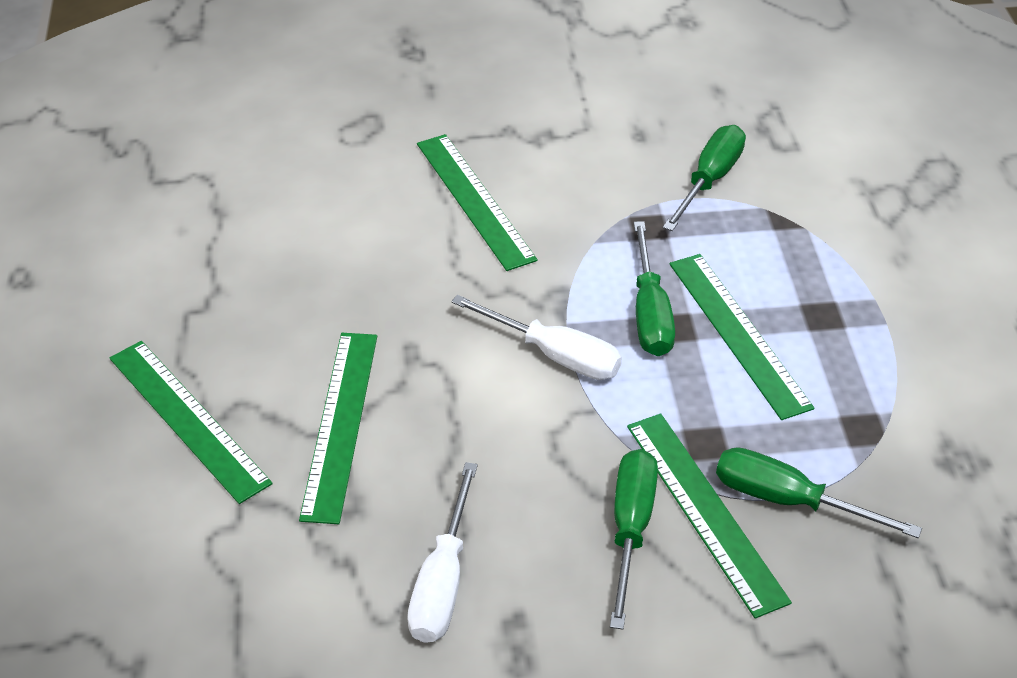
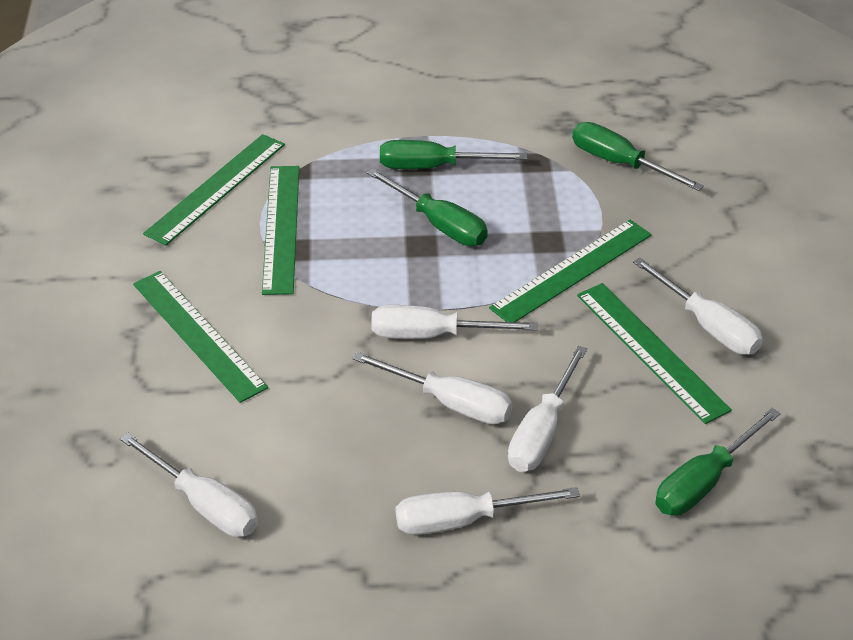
white screwdriver: 2 -> 6

